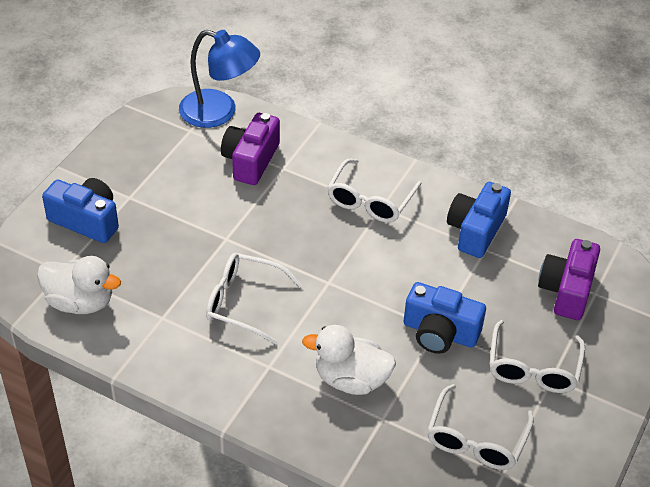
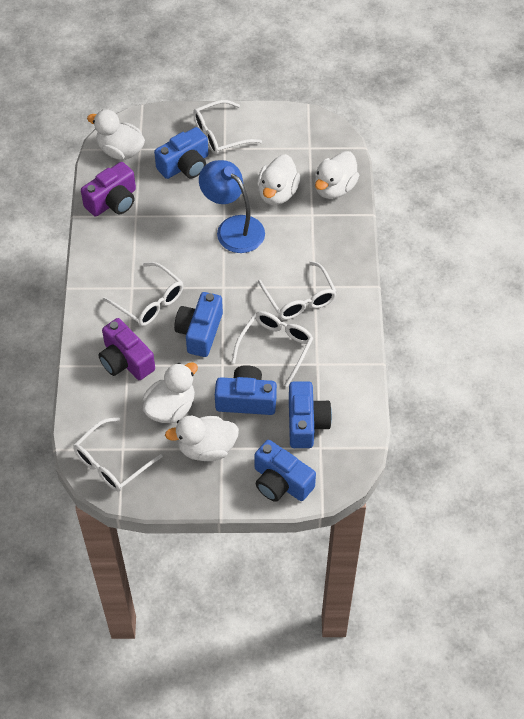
blue camera: 3 -> 5
white duck: 2 -> 5
white glasses: 4 -> 5

